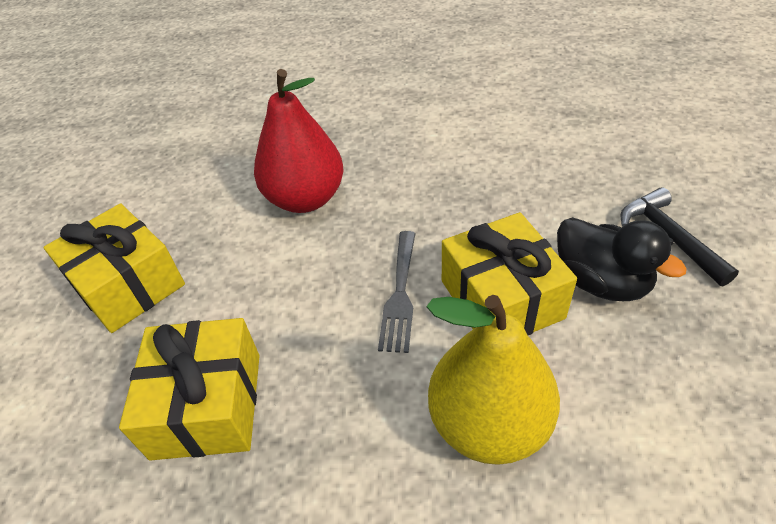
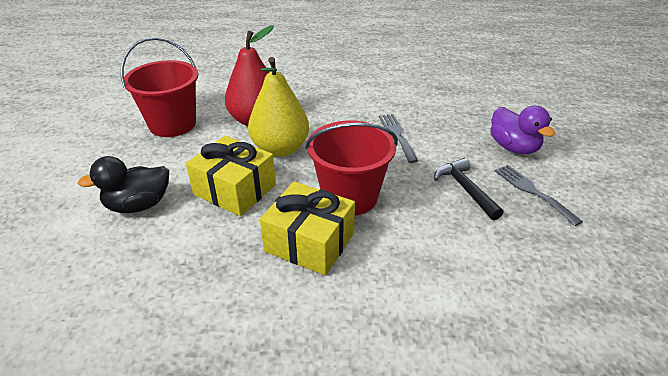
grey fork: 1 -> 2
purple duck: 0 -> 1
red bucket: 0 -> 2
yellow gift: 3 -> 2

